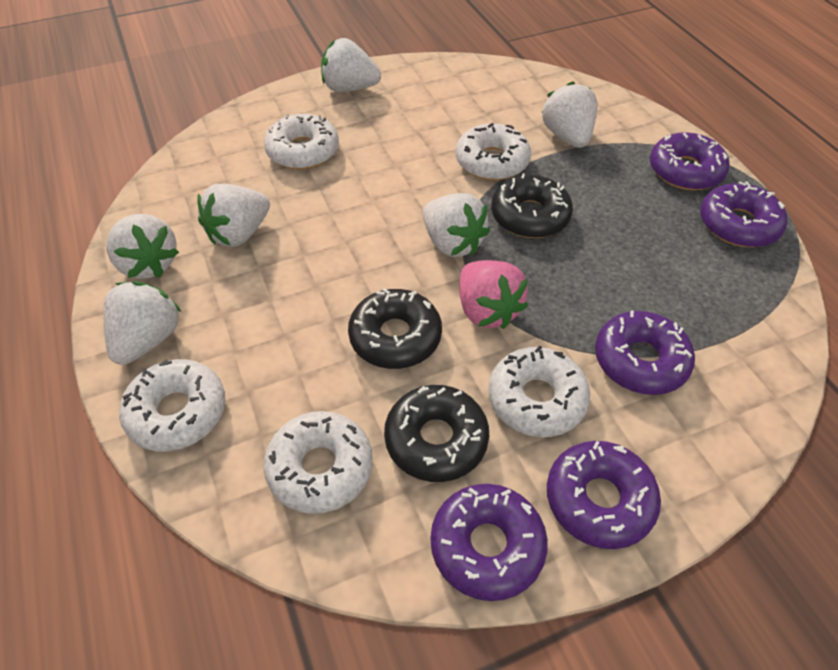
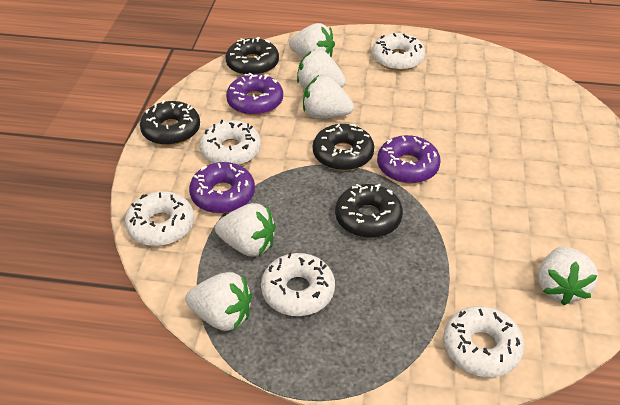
black donut: 3 -> 4
pink strawberry: 1 -> 0
purple donut: 5 -> 3

